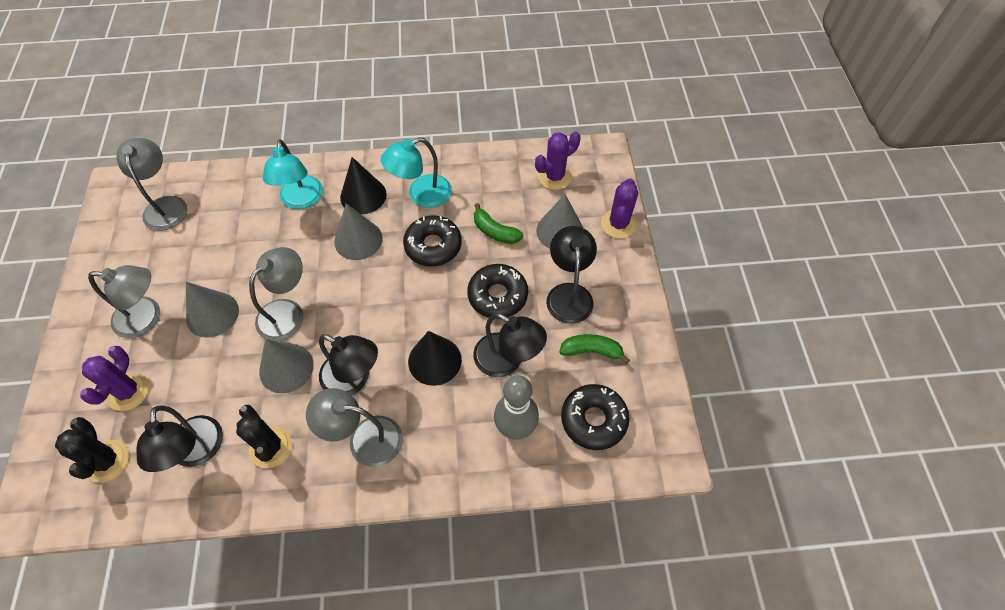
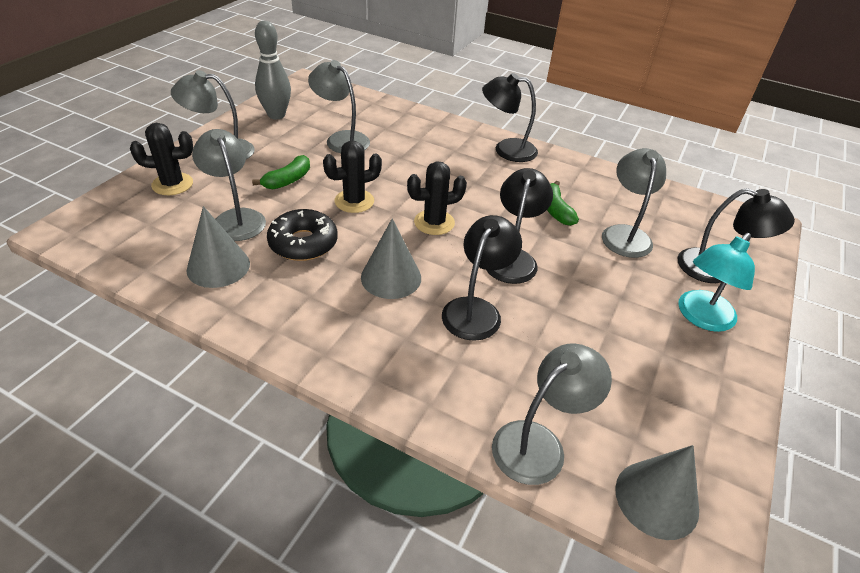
black cactus: 2 -> 3
black cone: 2 -> 0
black donut: 3 -> 1
grey cone: 4 -> 3
grey lamp: 4 -> 5
purple cactus: 3 -> 0
turquoise lamp: 2 -> 1

